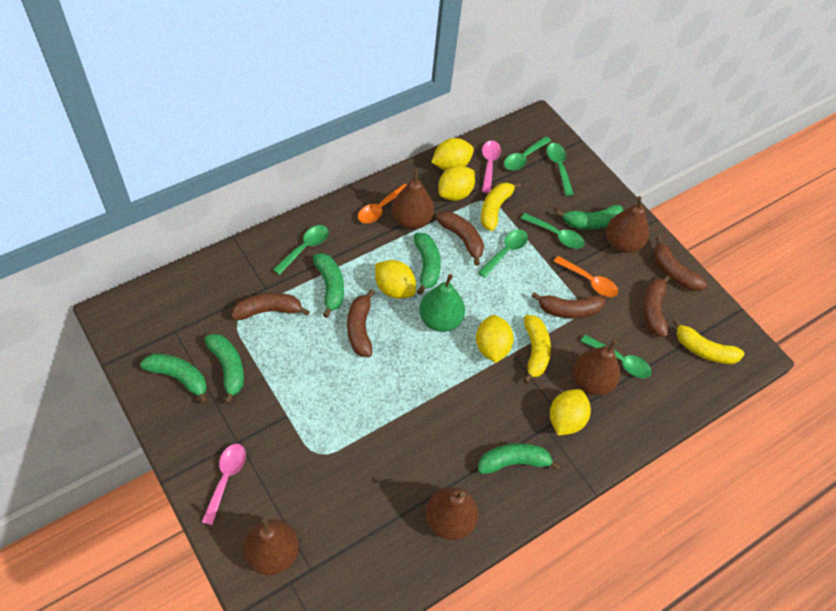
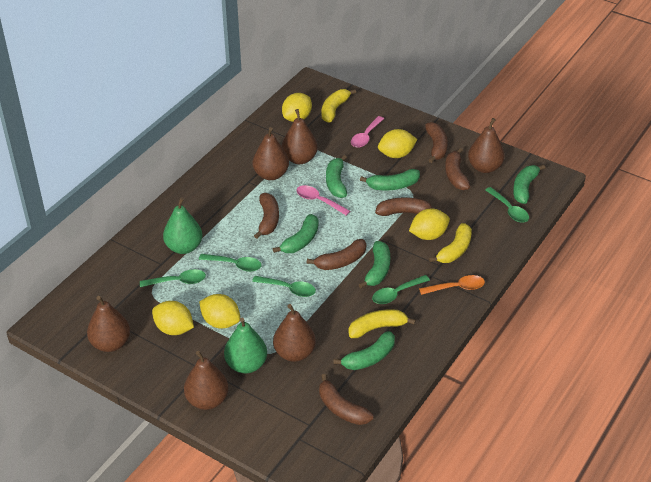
brown pear: 5 -> 6
green pear: 1 -> 2
green spoon: 6 -> 5
orange spoon: 2 -> 1

